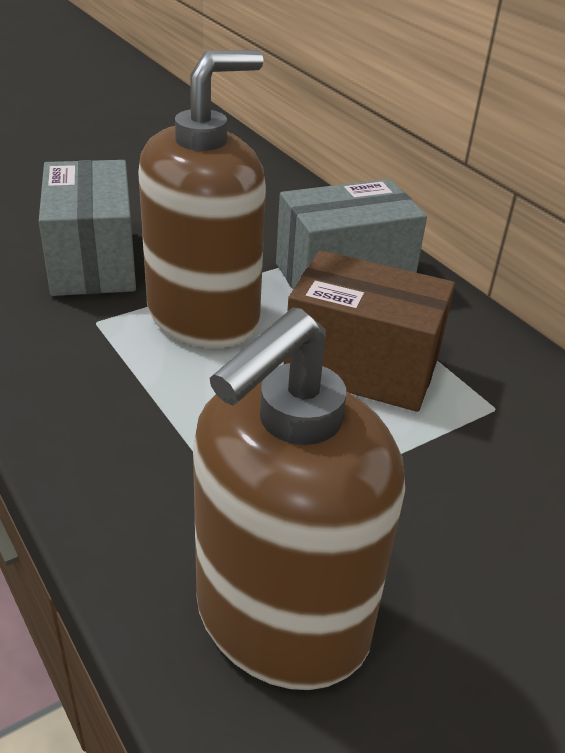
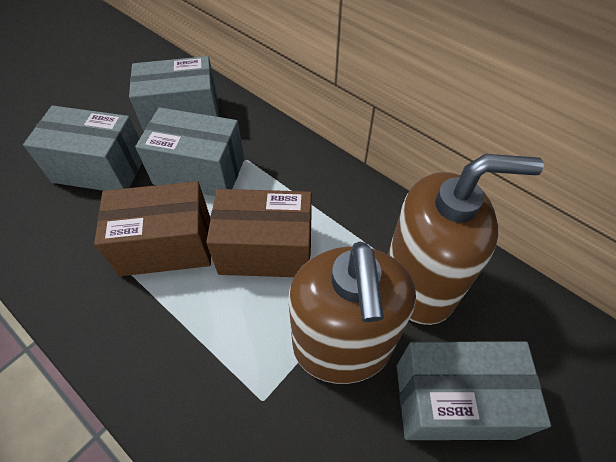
brown box: 1 -> 2
grey box: 2 -> 4

